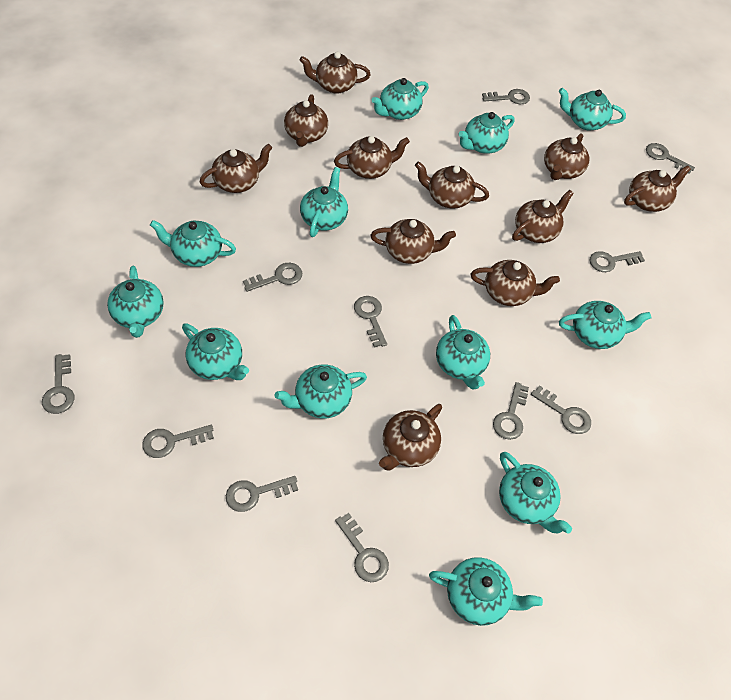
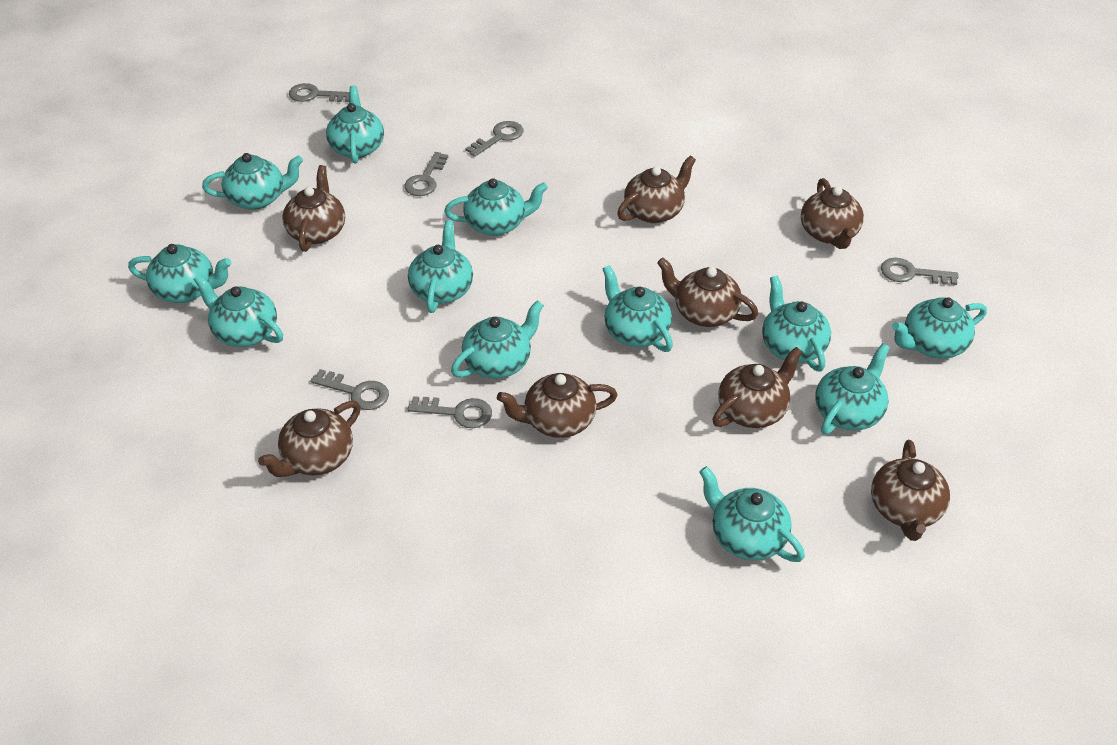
brown teapot: 11 -> 8
grey key: 11 -> 6

